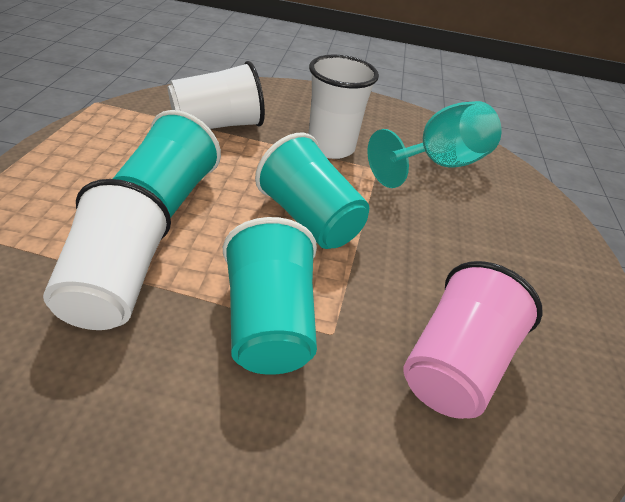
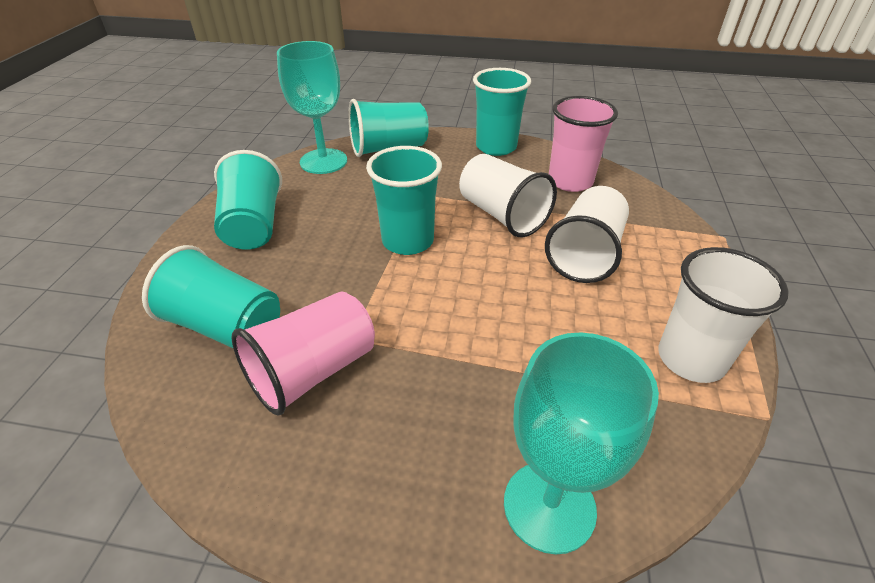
pink cup: 1 -> 2
turquoise cup: 3 -> 5
turquoise goblet: 1 -> 2

